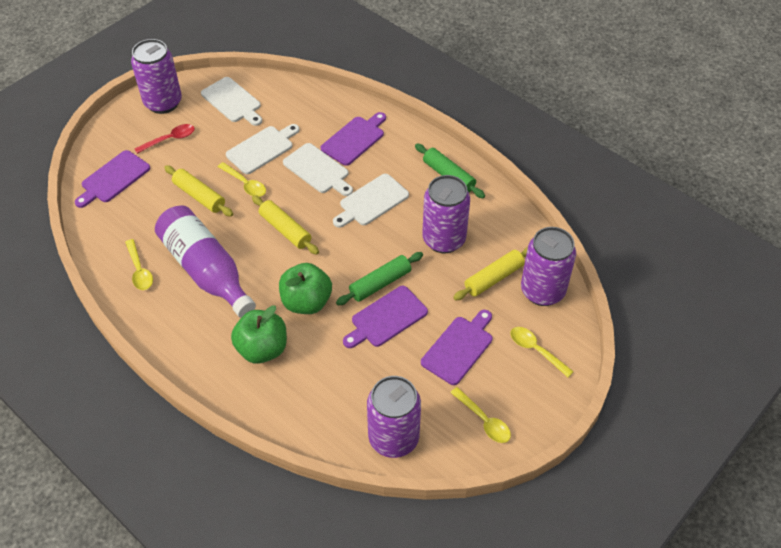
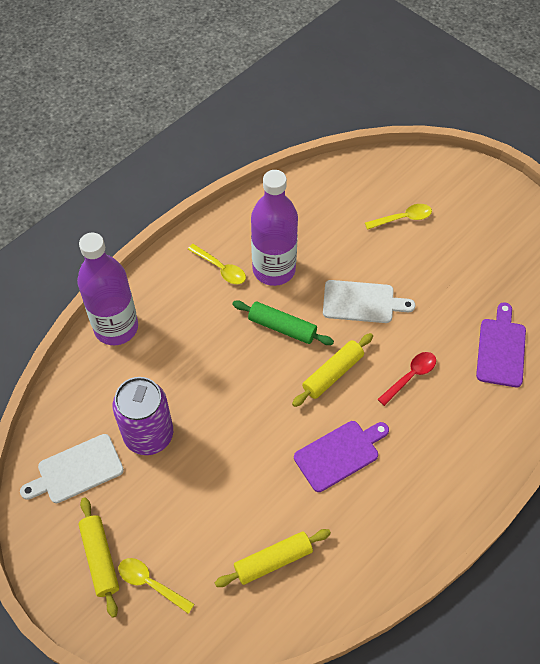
green apple: 2 -> 0
green rolling pin: 2 -> 1
purple bottle: 1 -> 2
purple can: 4 -> 1
purple cutting board: 4 -> 2
white cutting board: 4 -> 2
yellow spoon: 4 -> 3

